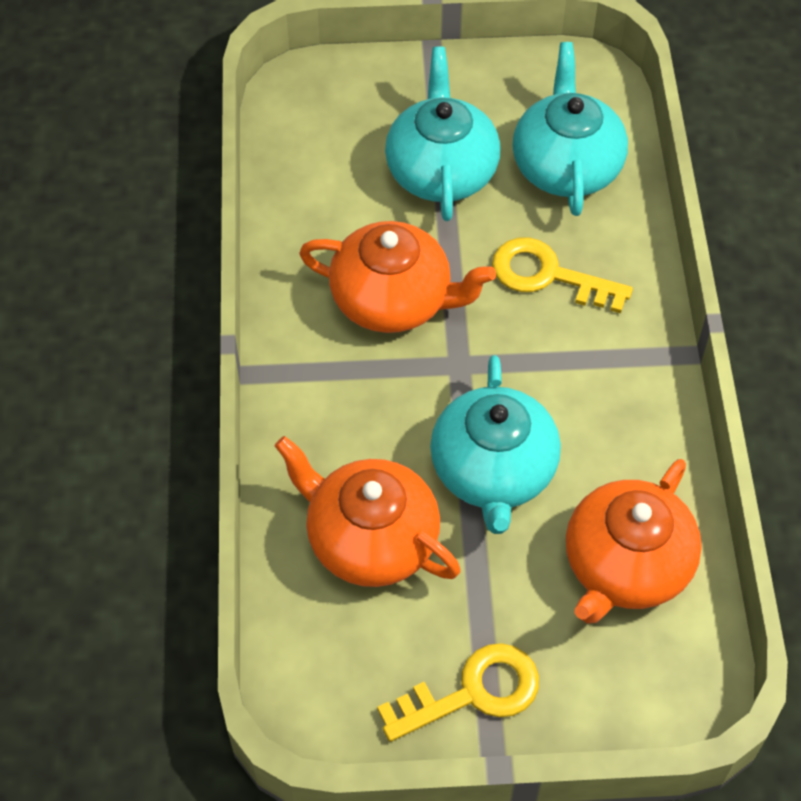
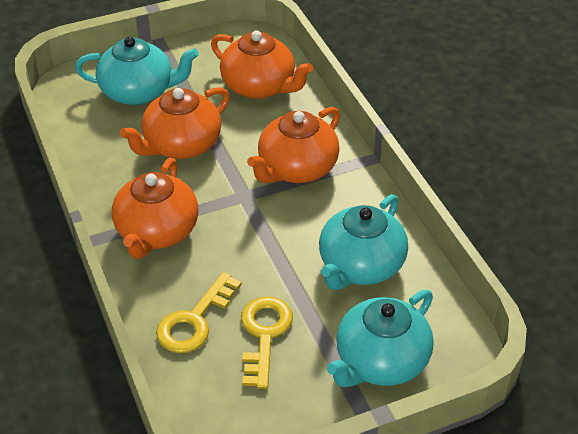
orange teapot: 3 -> 4

